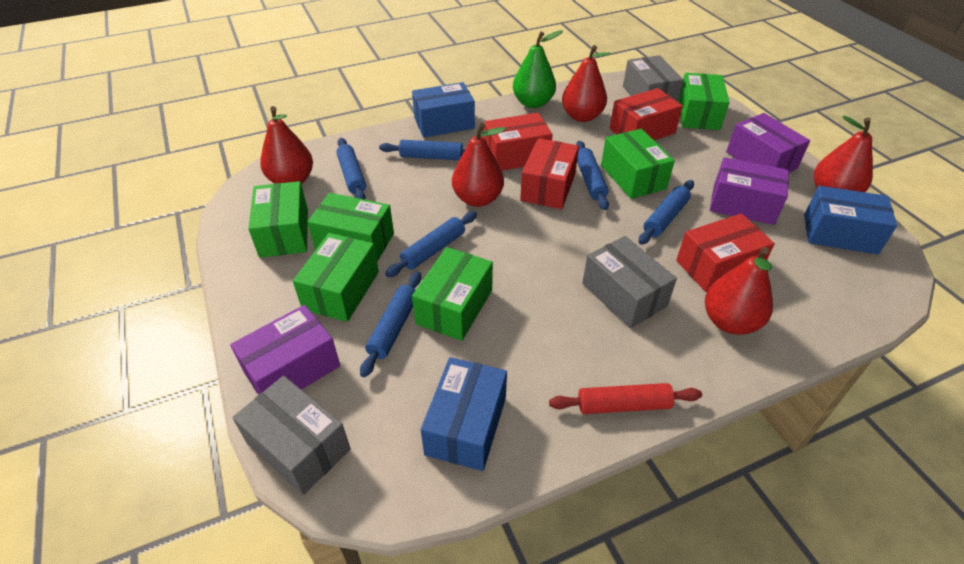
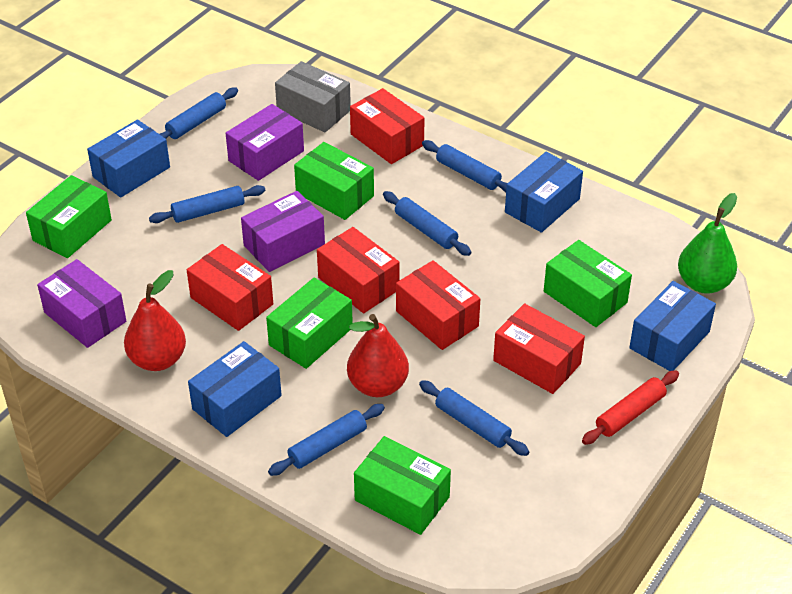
blue box: 3 -> 4
green box: 6 -> 5
grey box: 3 -> 1
red box: 4 -> 5
red pear: 5 -> 2

